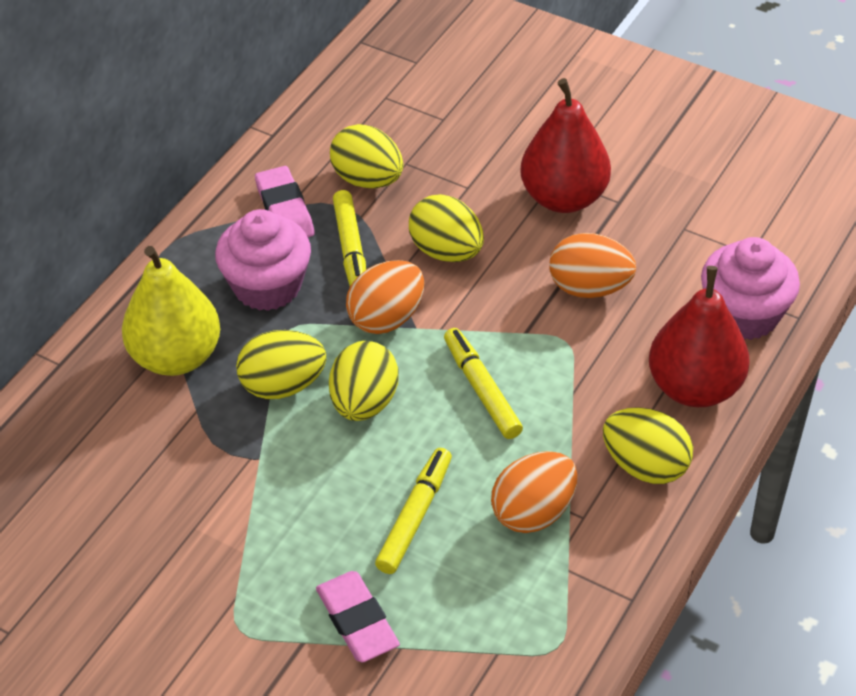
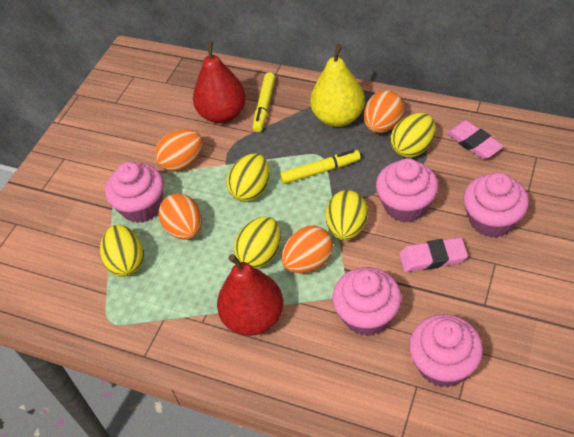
orange egg: 3 -> 4
pink cupcake: 2 -> 5
yellow marker: 3 -> 2

